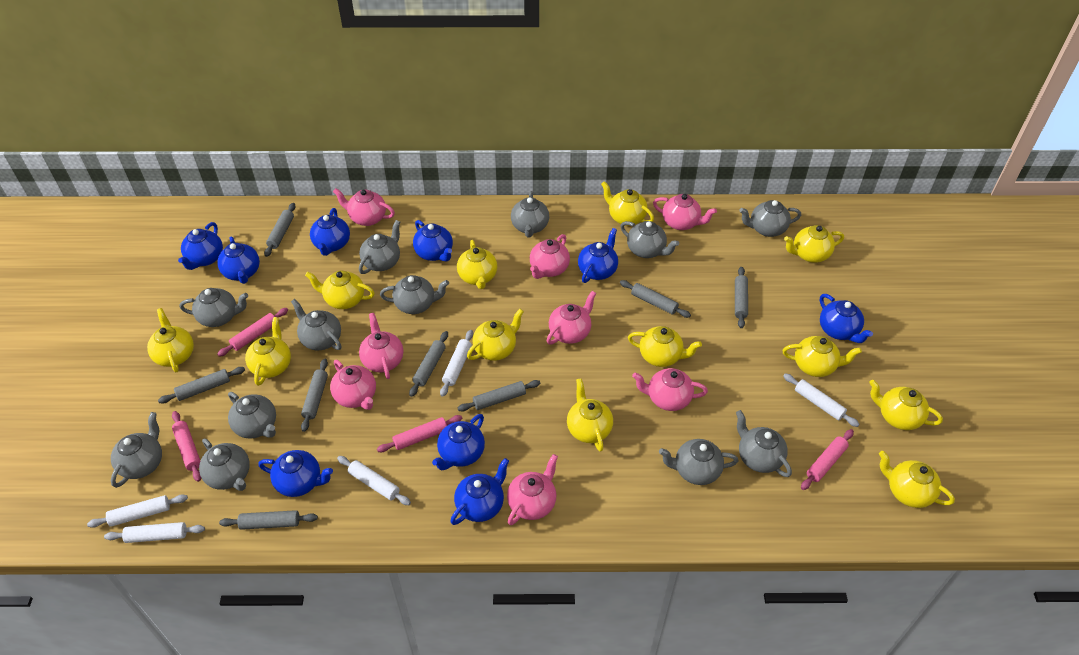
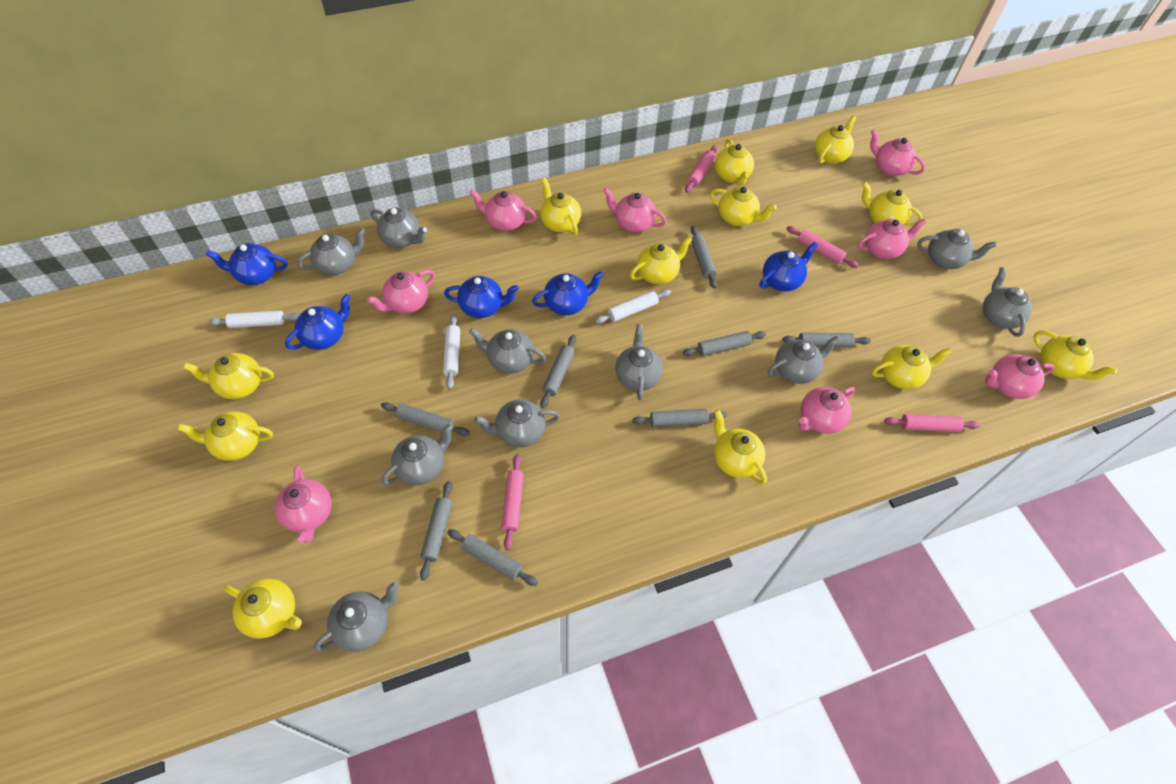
blue teapot: 9 -> 5
grey teapot: 12 -> 10
white rolling pin: 5 -> 3

